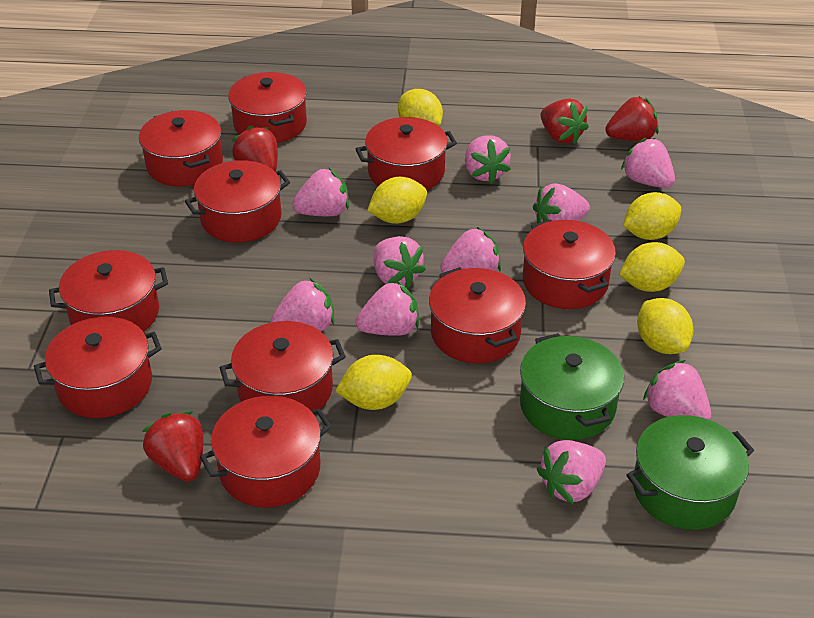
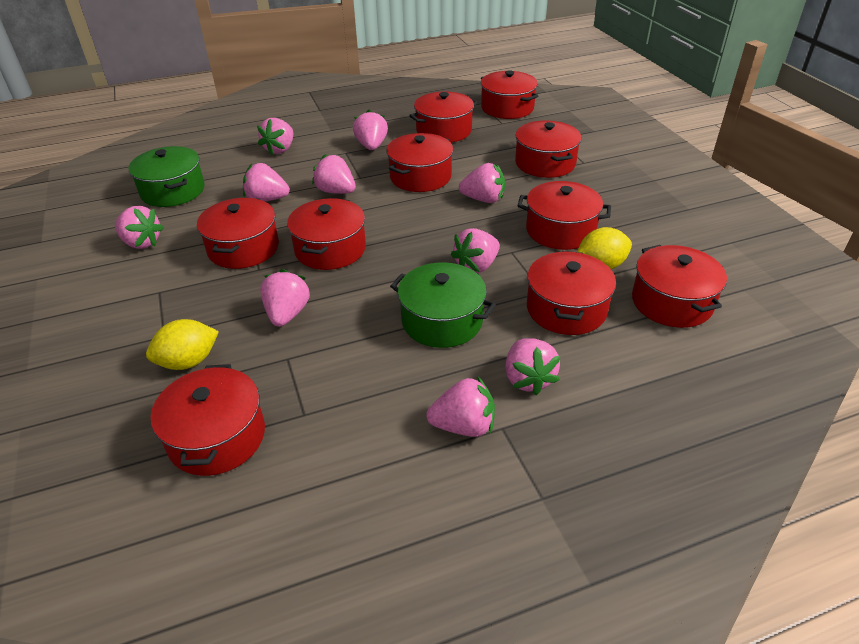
red strawberry: 4 -> 0
yellow lemon: 6 -> 2

